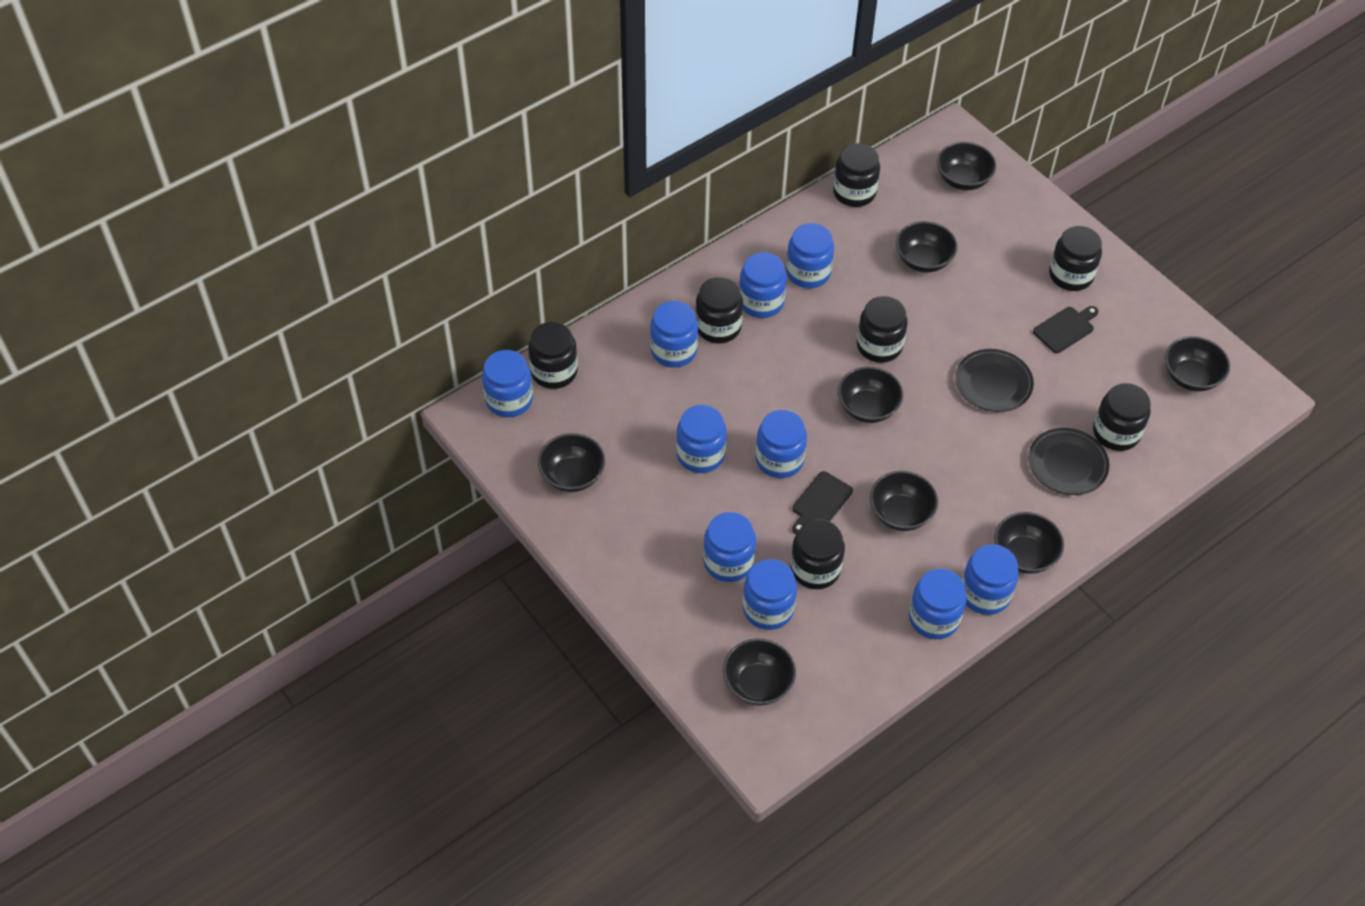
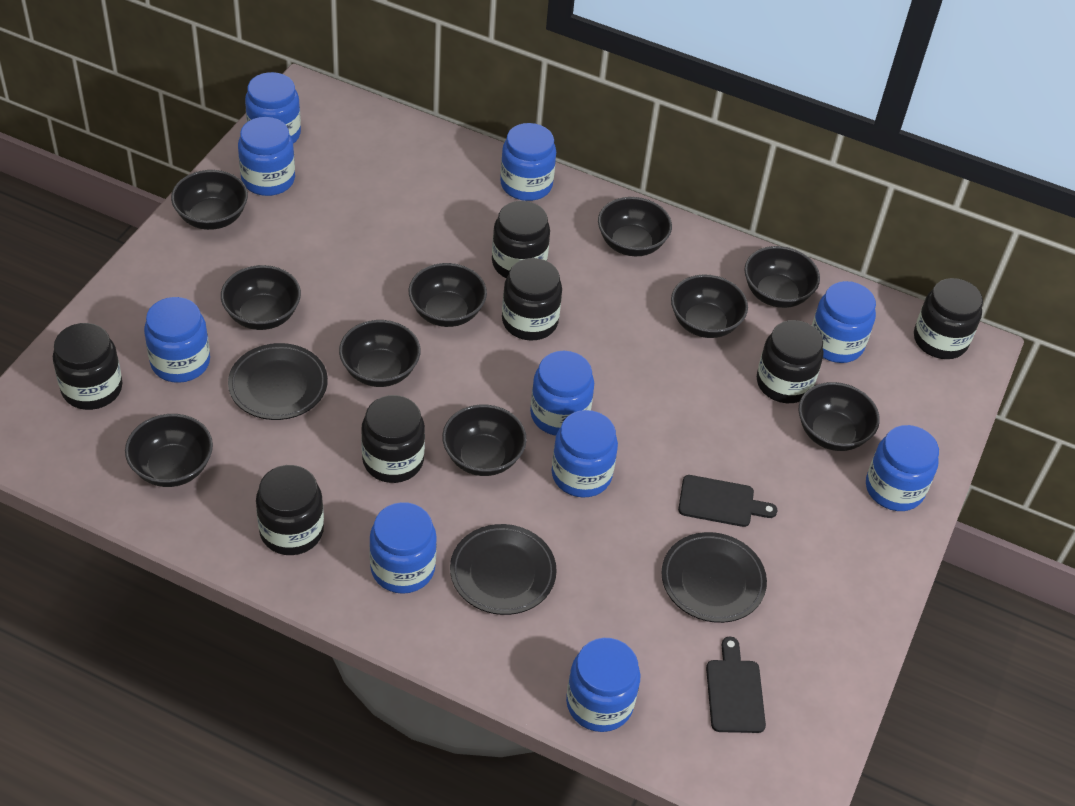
black bowl: 8 -> 10
black plate: 2 -> 3

